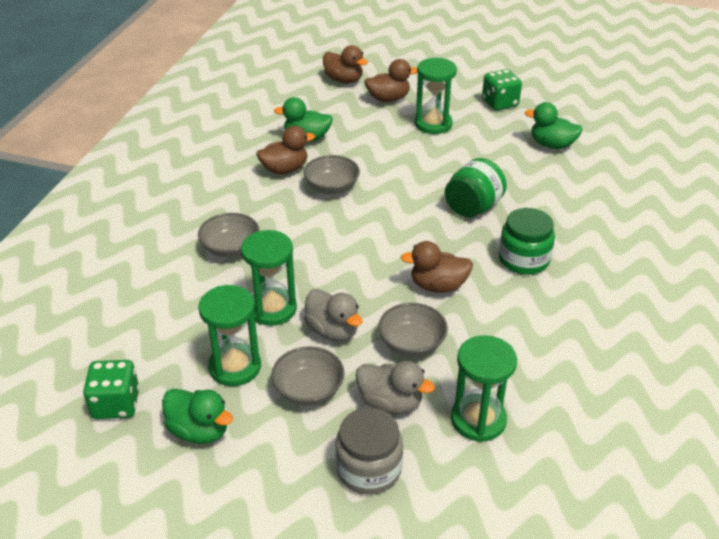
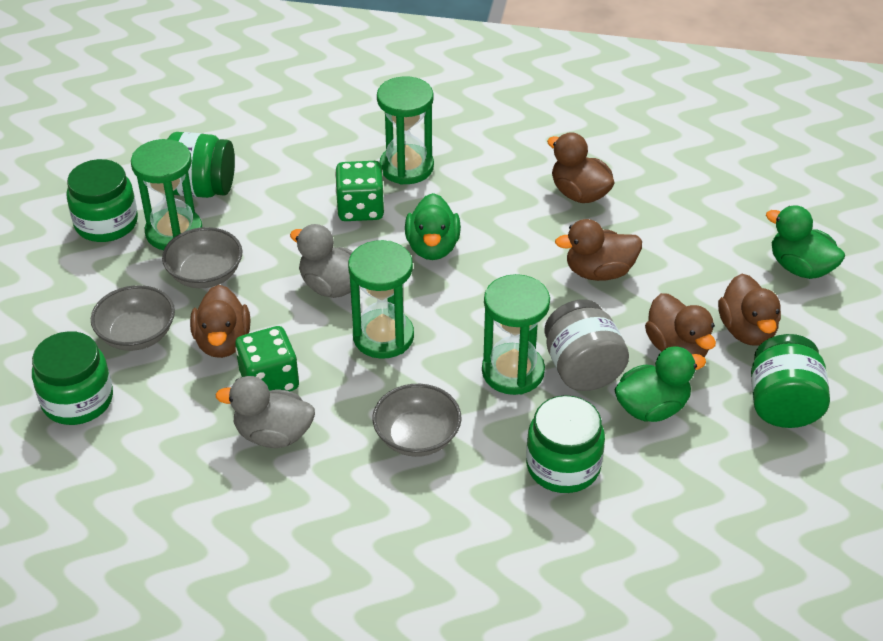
brown duck: 4 -> 5
green jar: 2 -> 5
grey bowl: 4 -> 3

